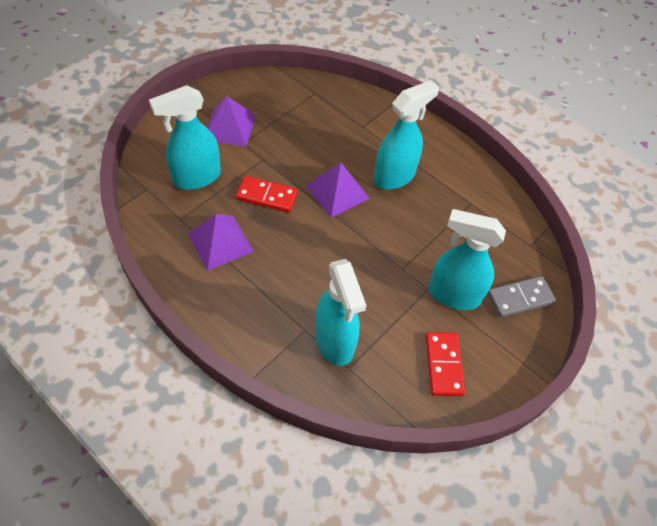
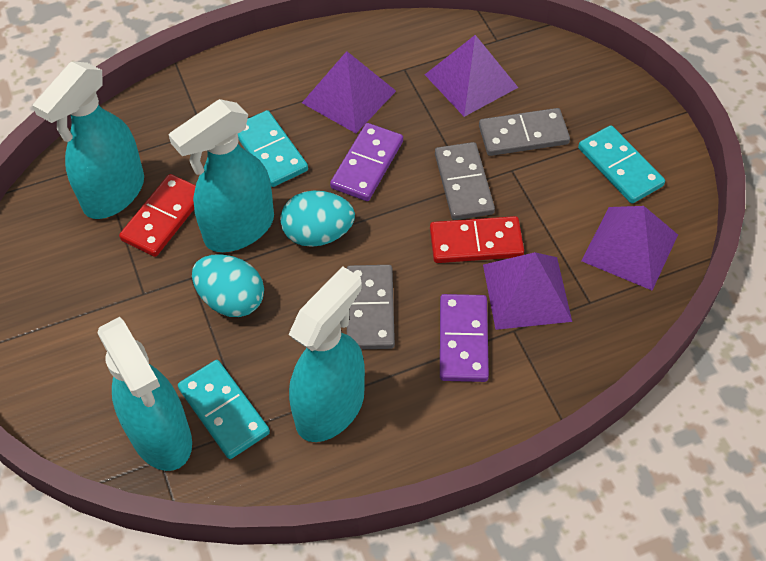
grey domino: 1 -> 3
purple domino: 0 -> 2
purple pyramid: 3 -> 4
turquoise domino: 0 -> 3
turquoise egg: 0 -> 2

